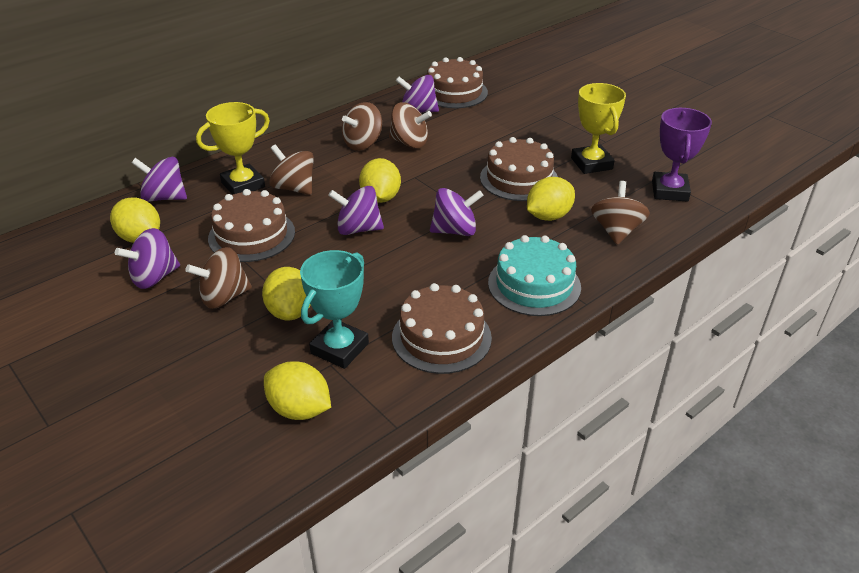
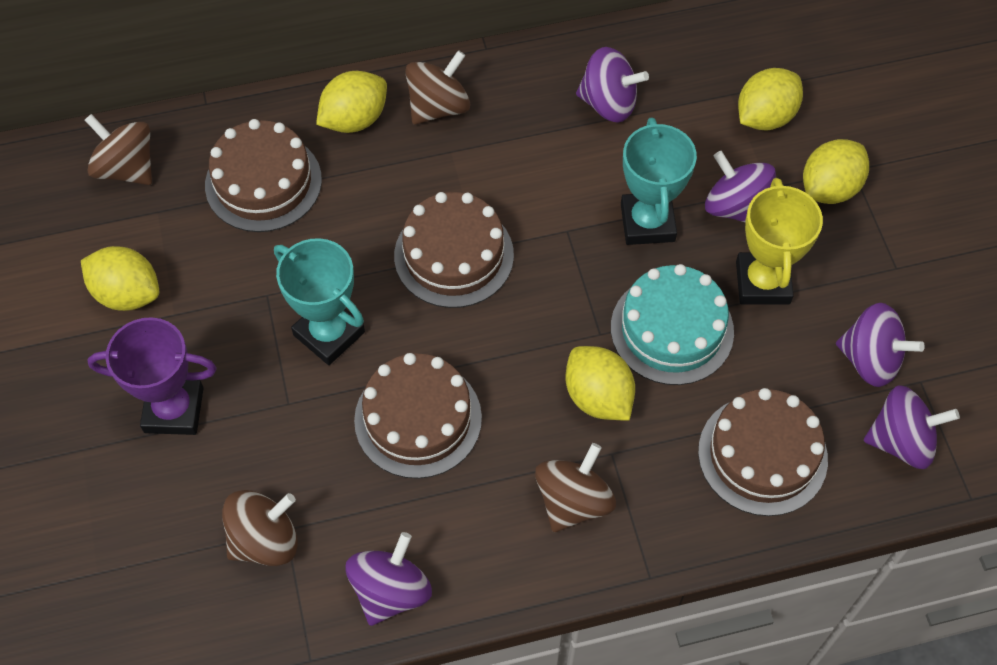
brown spinning top: 5 -> 4
turquoise trophy: 1 -> 2
yellow trophy: 2 -> 1

